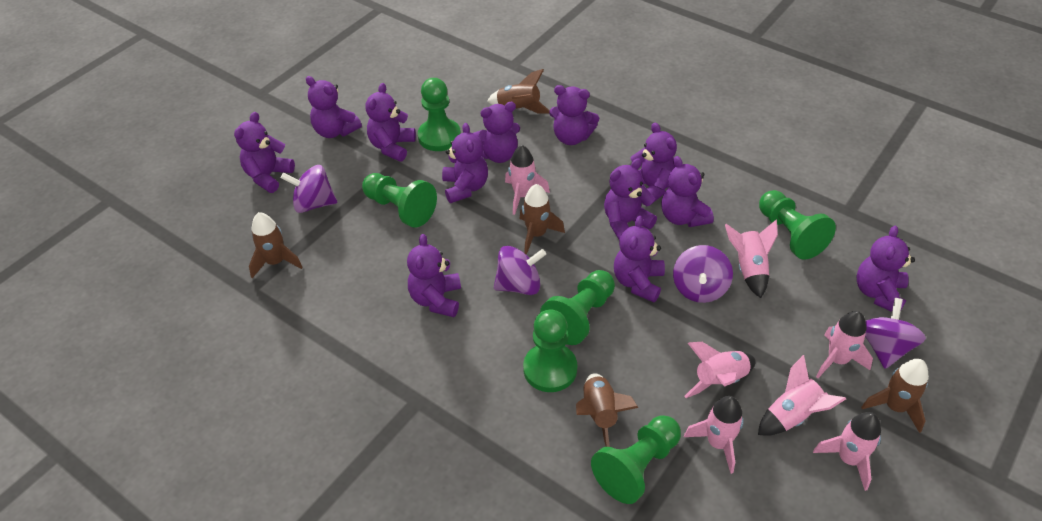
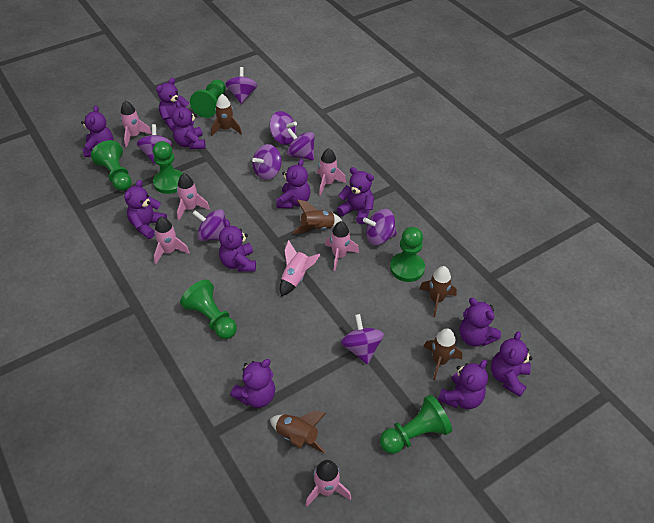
purple spinning top: 4 -> 8
purple teddy bear: 12 -> 11

